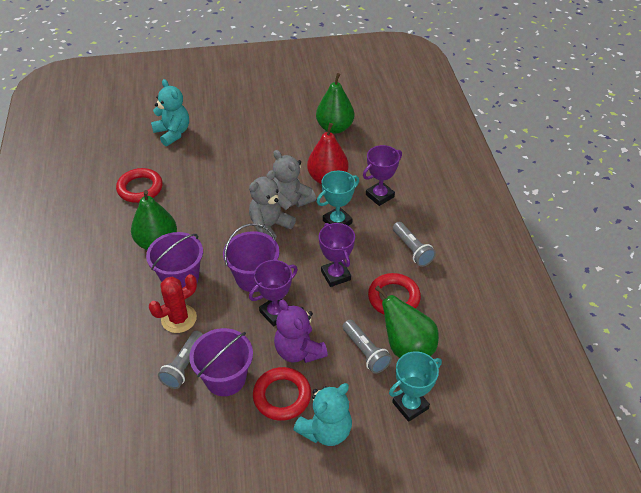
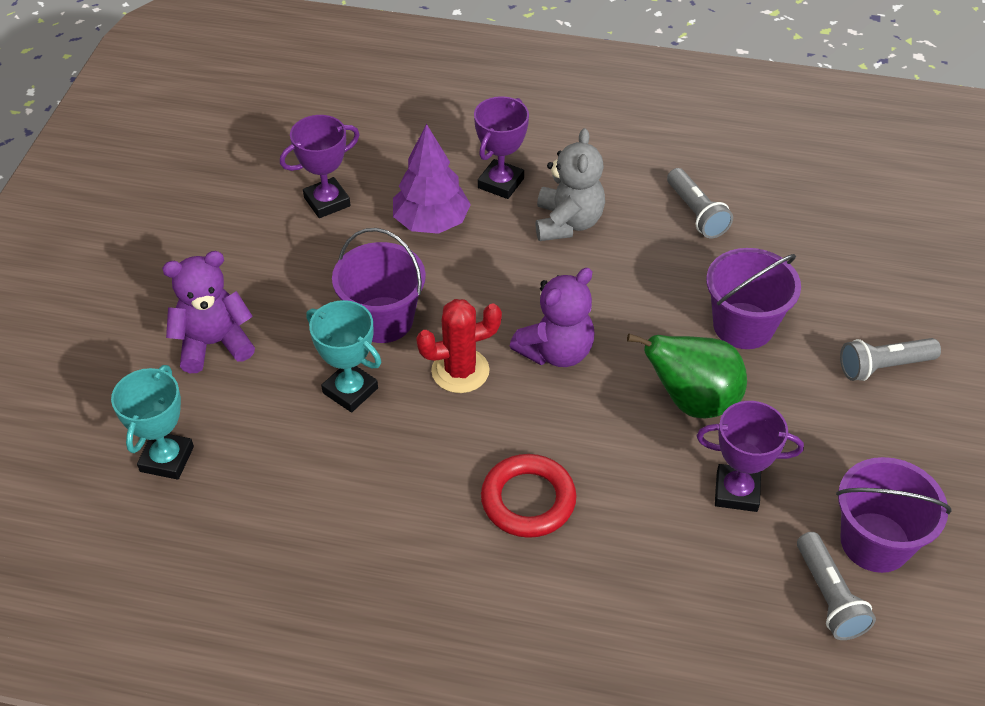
green pear: 3 -> 1
grey teddy bear: 2 -> 1
purple teddy bear: 1 -> 2
purple tree: 0 -> 1
red pear: 1 -> 0
red ring: 3 -> 1
turquoise teddy bear: 2 -> 0

